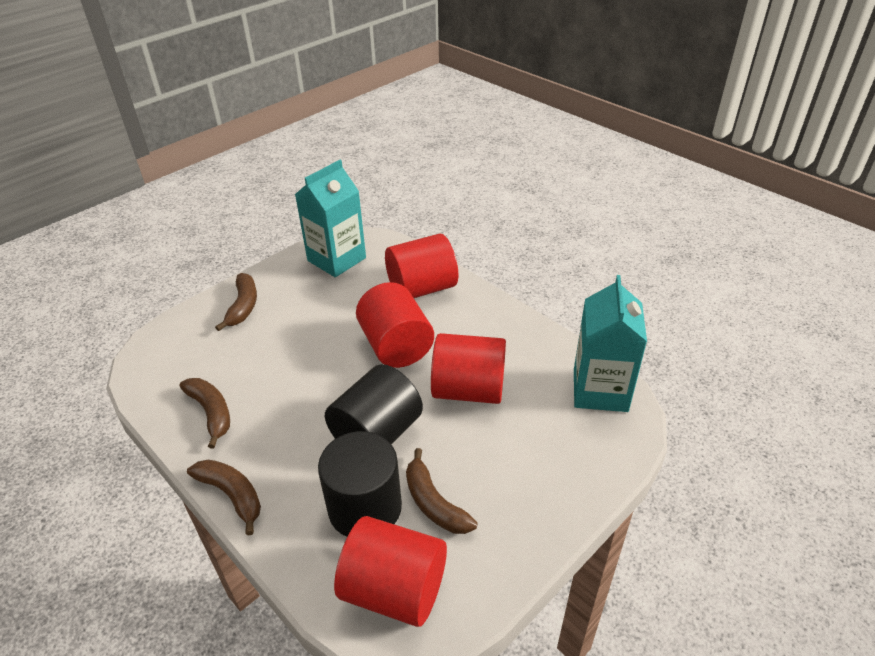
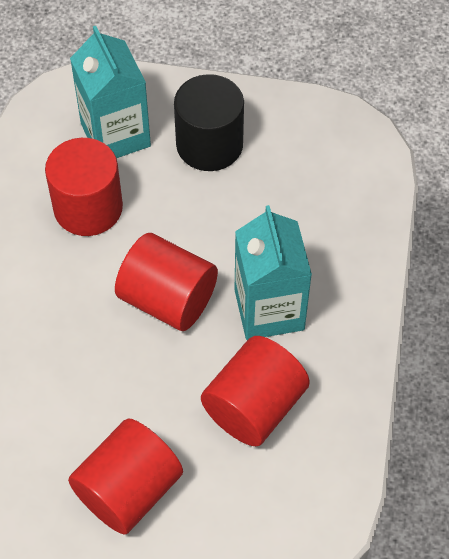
black cylinder: 2 -> 1
brown banana: 4 -> 0

